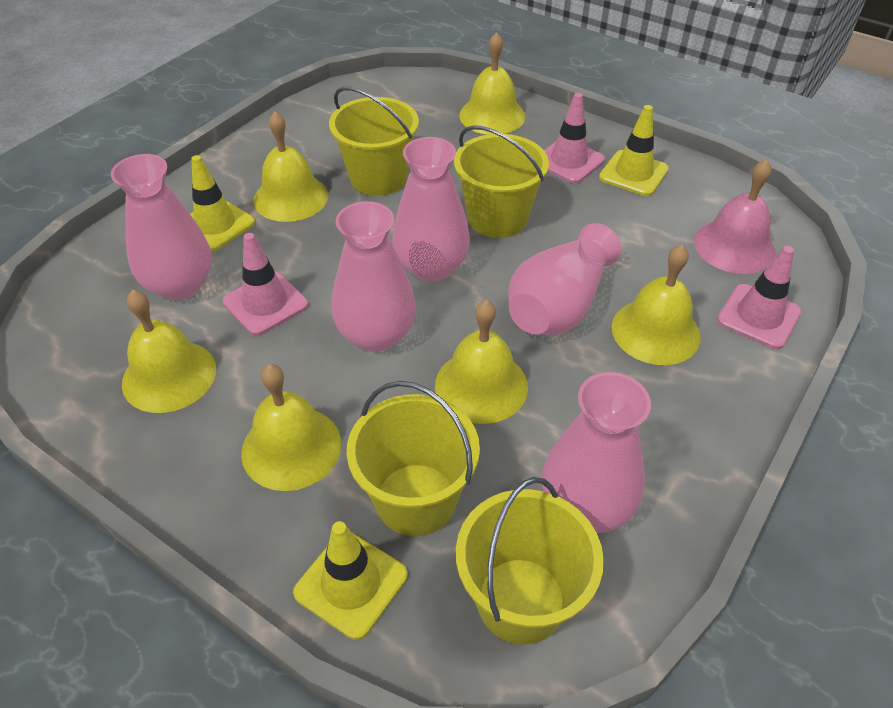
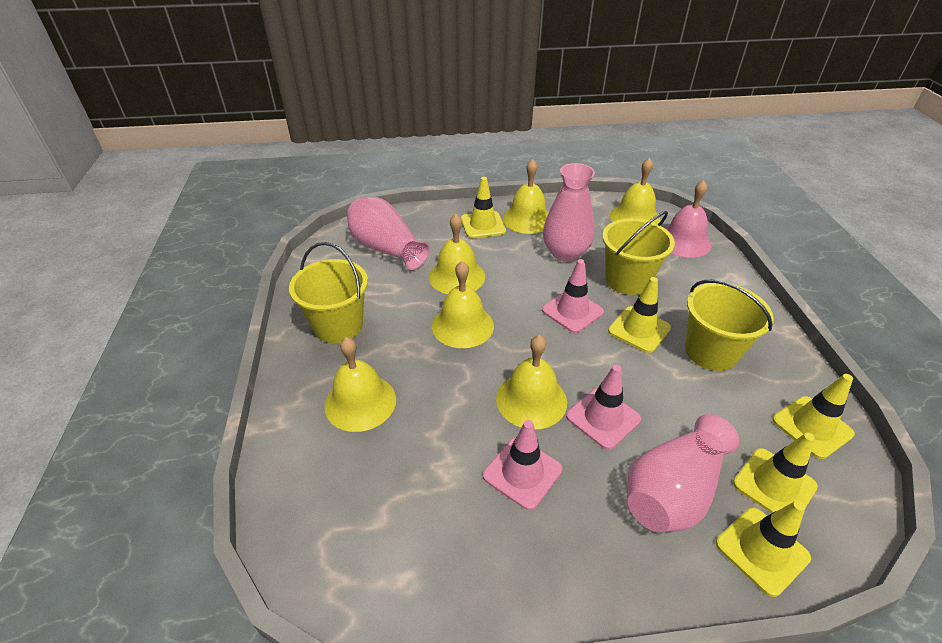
pink vase: 5 -> 3
yellow bucket: 4 -> 3
yellow traffic cone: 3 -> 5

